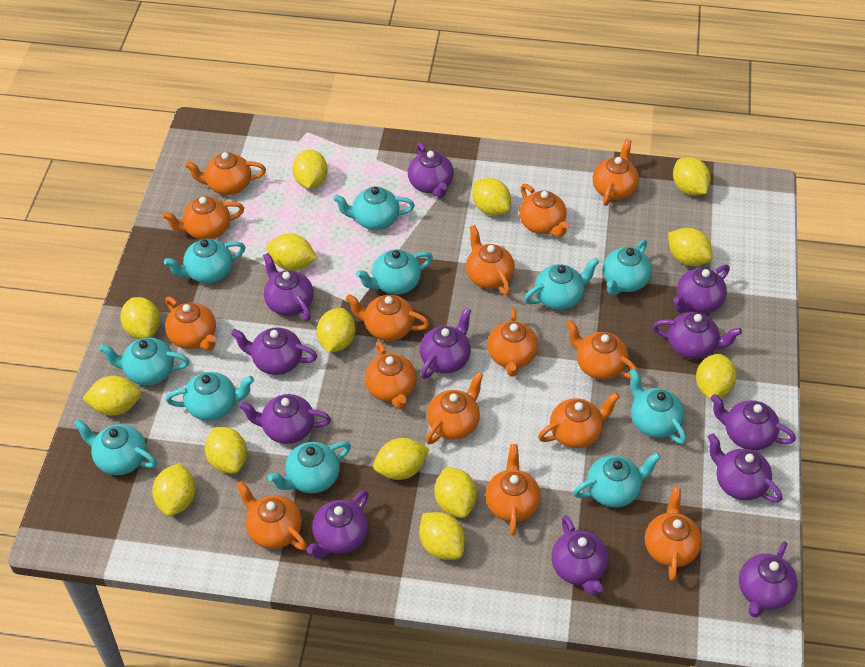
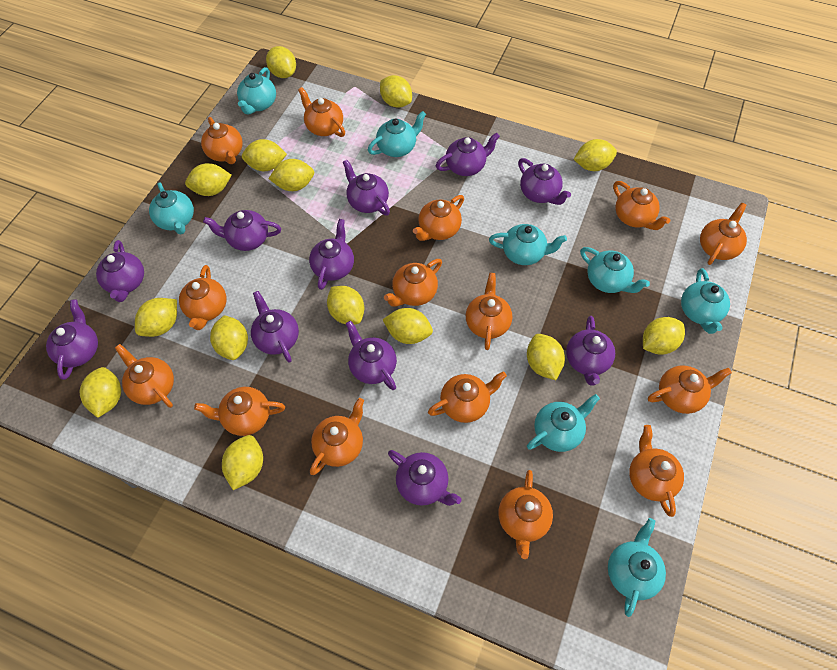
purple teapot: 12 -> 11
turquoise teapot: 11 -> 8

